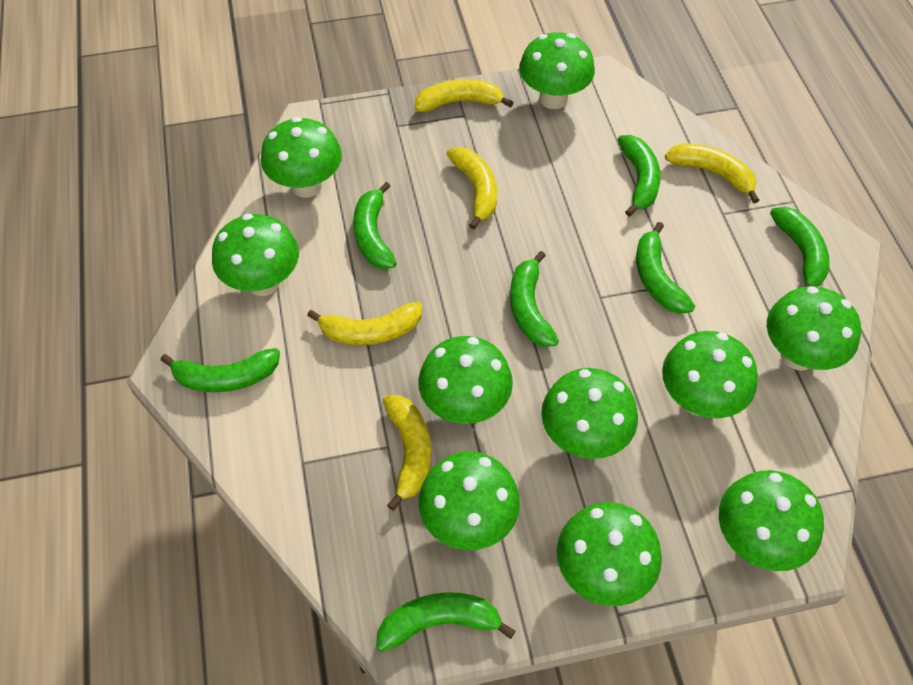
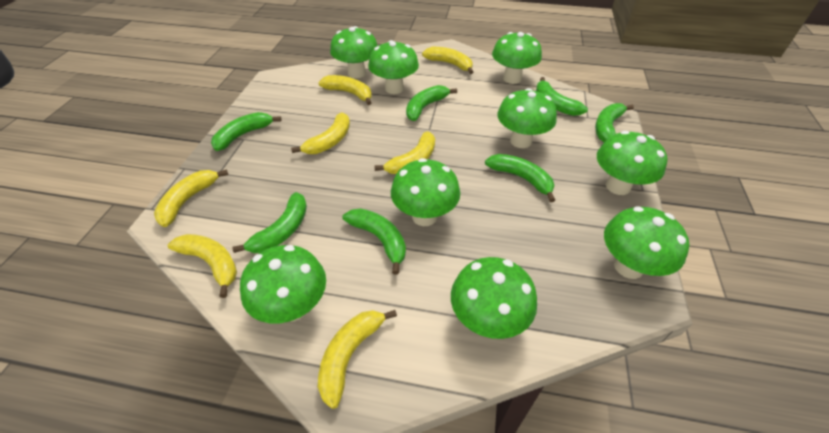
green mushroom: 10 -> 9
yellow banana: 5 -> 7

